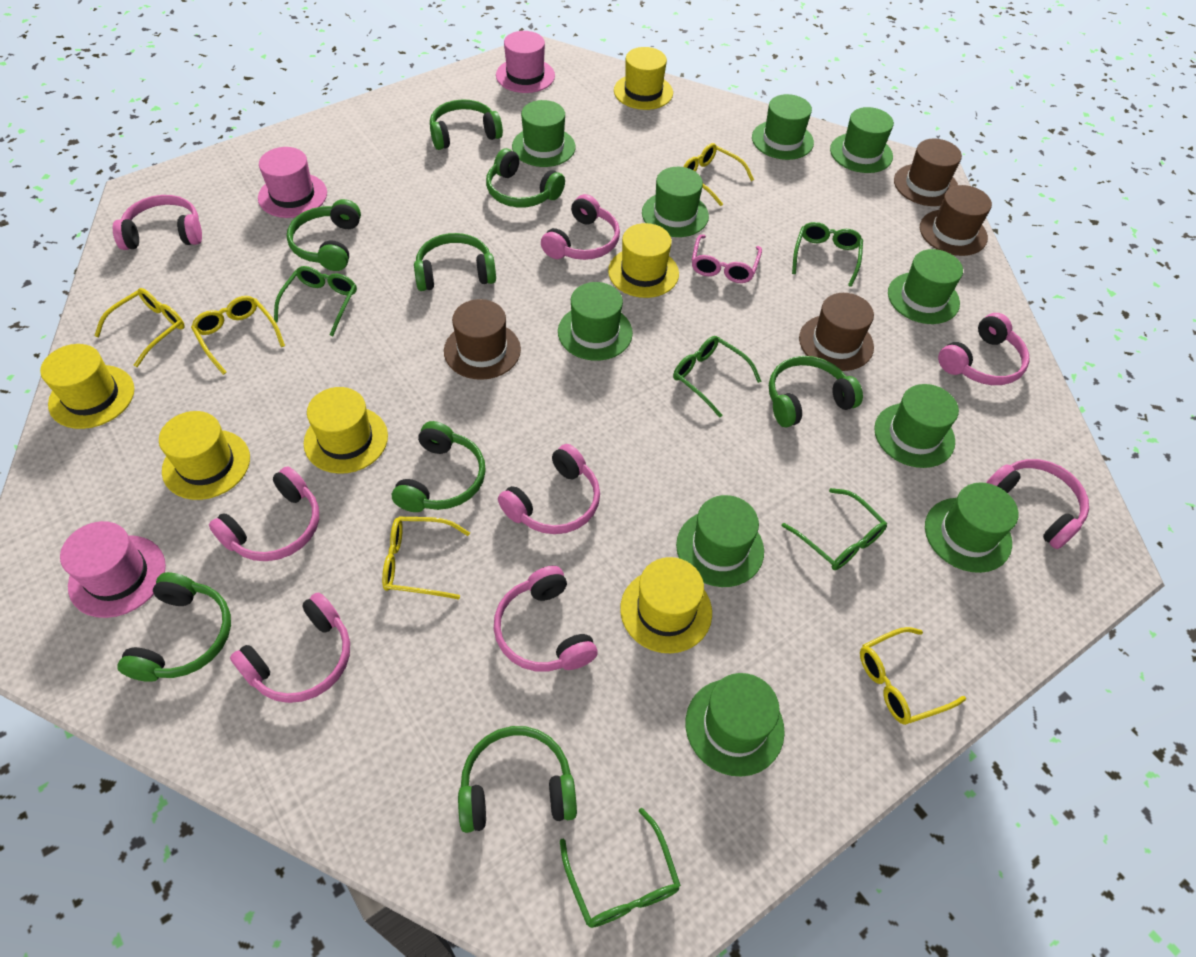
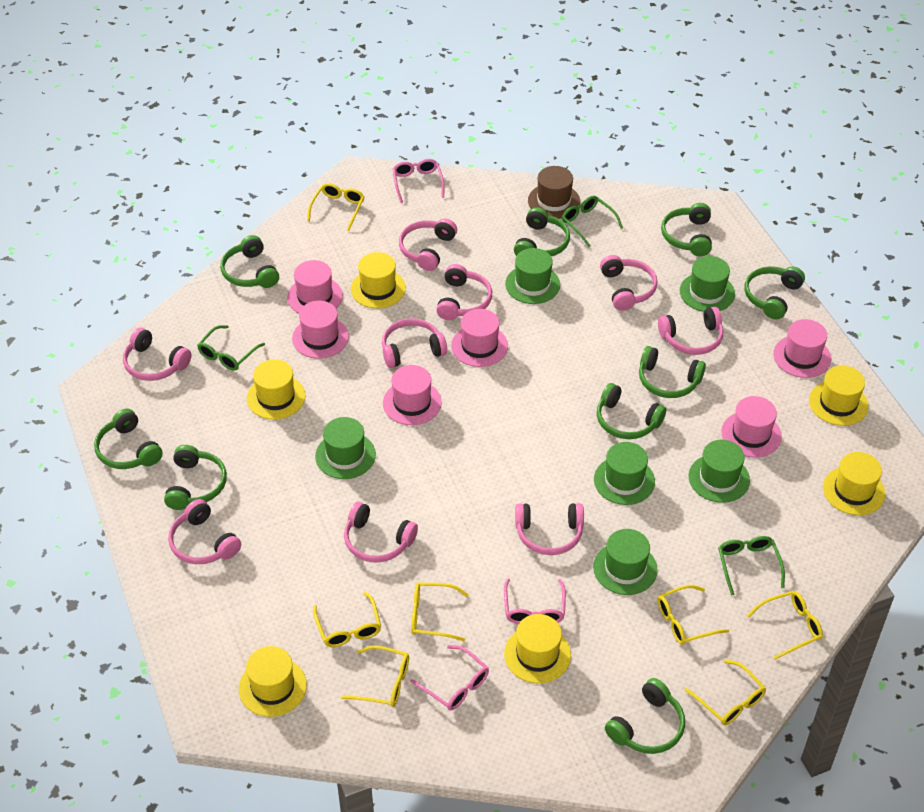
brown hat: 4 -> 1
green glasses: 5 -> 3
green hat: 10 -> 6
green headphones: 8 -> 9
pink glasses: 1 -> 3
pink hat: 3 -> 6
pink headphones: 8 -> 9
yellow glasses: 5 -> 7

